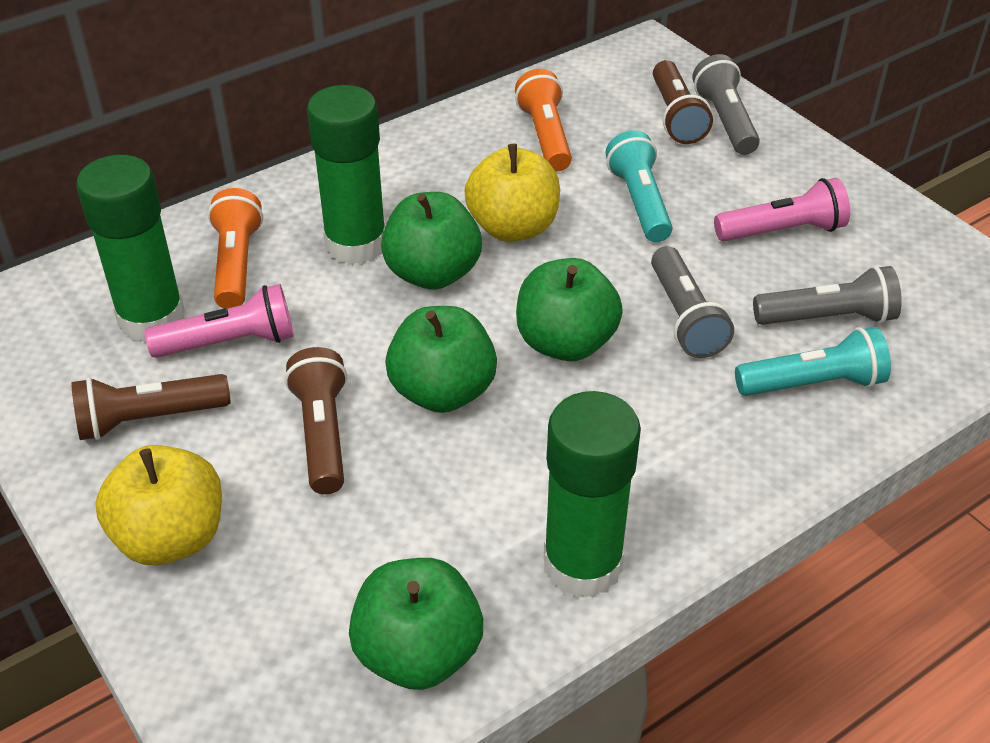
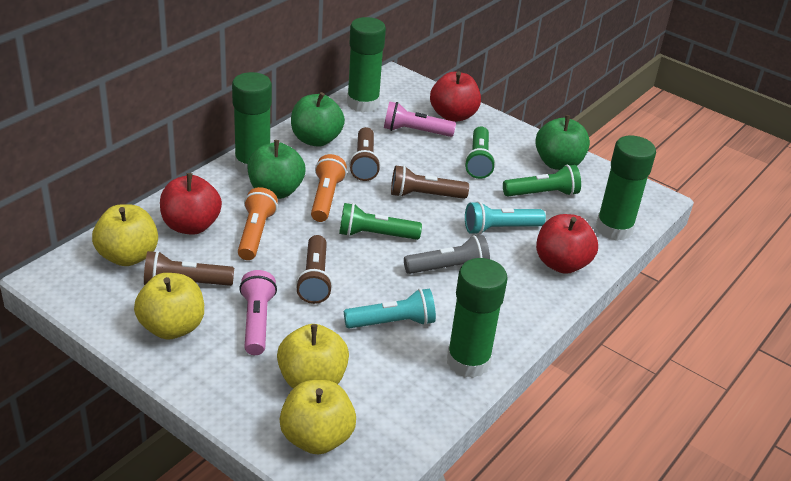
brown flashlight: 3 -> 4
green apple: 4 -> 3
green flashlight: 0 -> 3
green glue stick: 3 -> 4
grey flashlight: 3 -> 1
red apple: 0 -> 3
yellow apple: 2 -> 4

